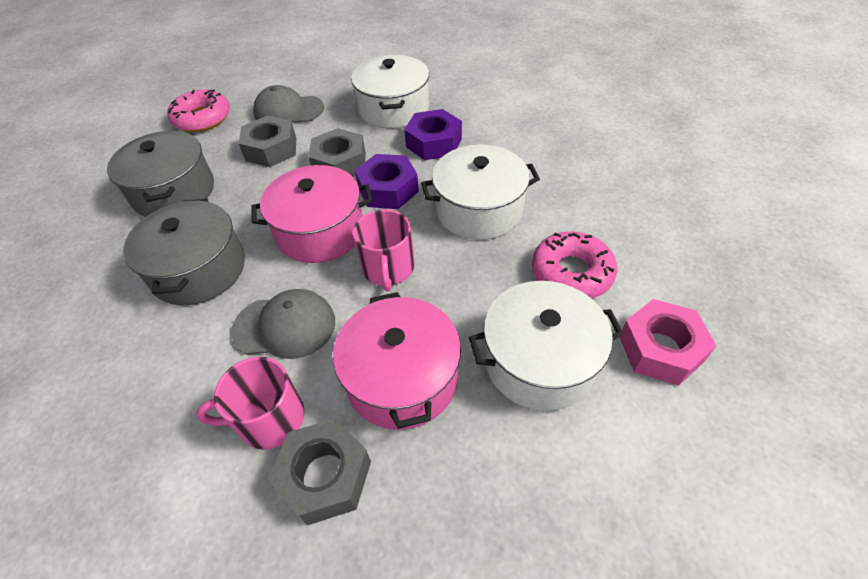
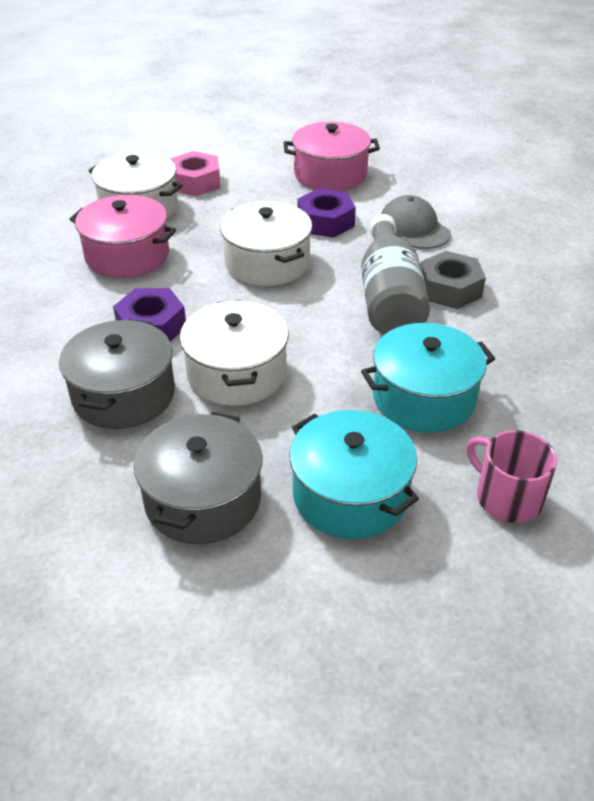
grey bottle: 0 -> 1
grey cap: 2 -> 1
grey nut: 3 -> 1
pink donut: 2 -> 0
pink mug: 2 -> 1
turquoise pot: 0 -> 2

